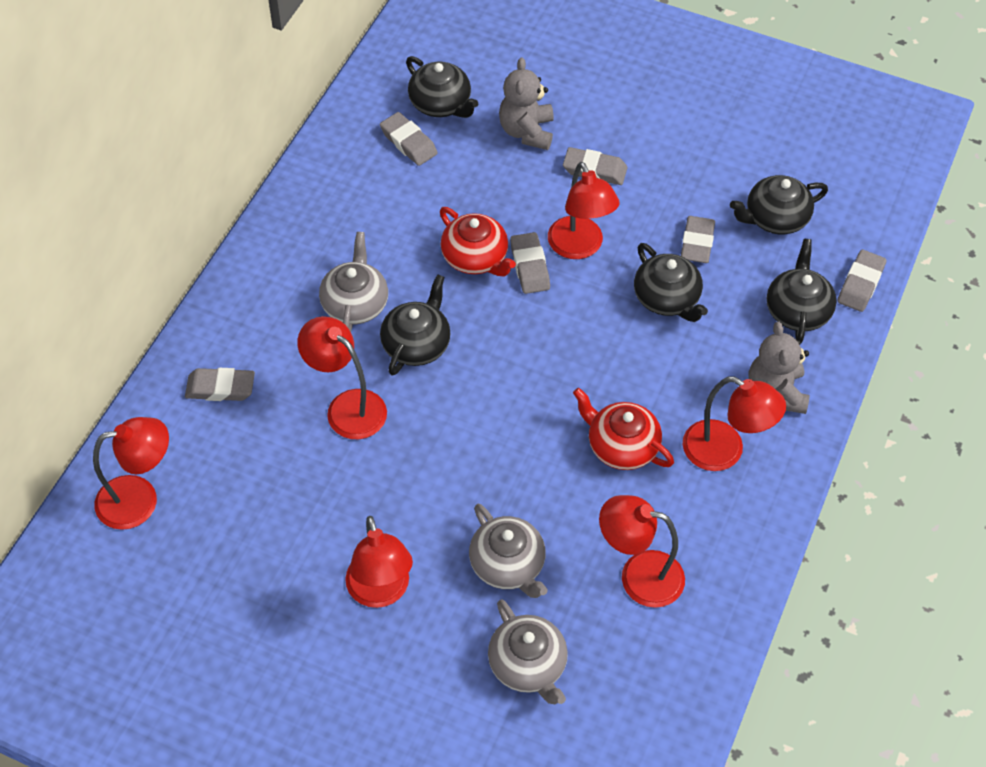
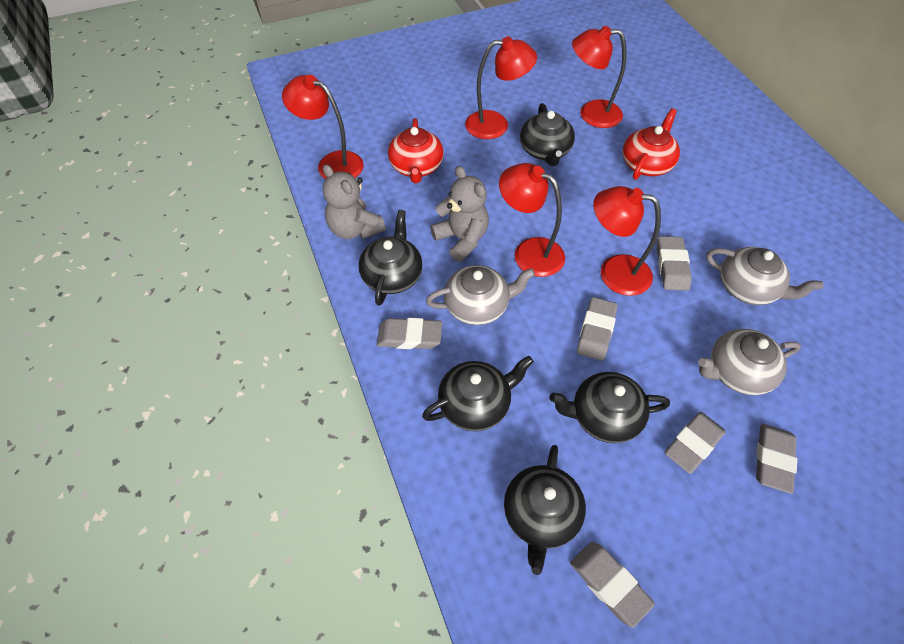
red lamp: 6 -> 5

